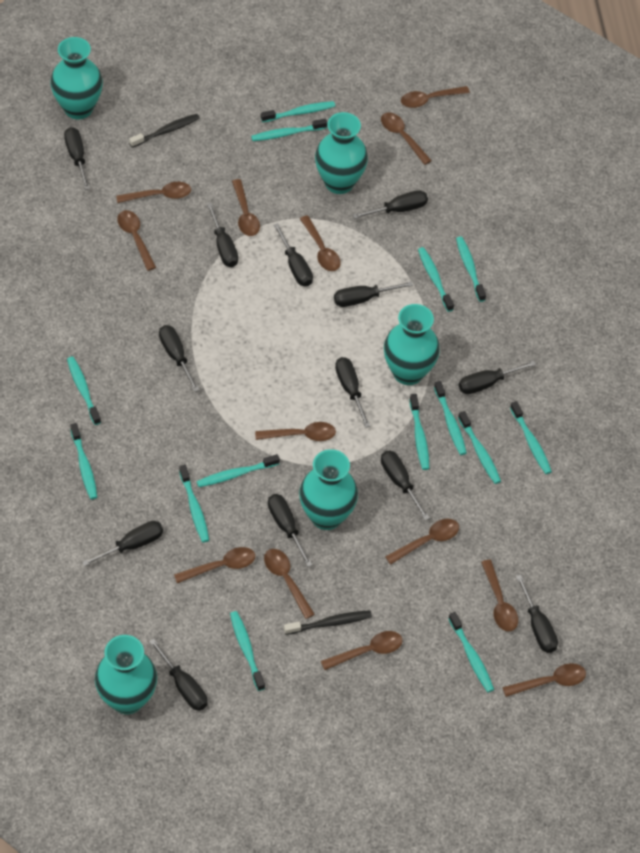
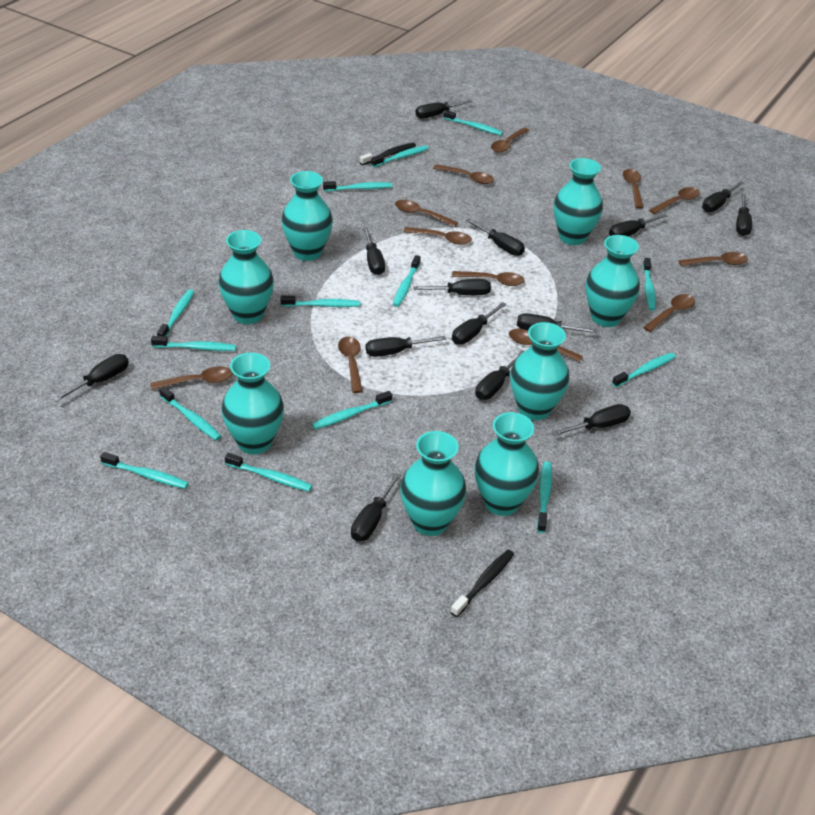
black screwdriver: 13 -> 14
brown spoon: 13 -> 12
turquoise vase: 5 -> 8

